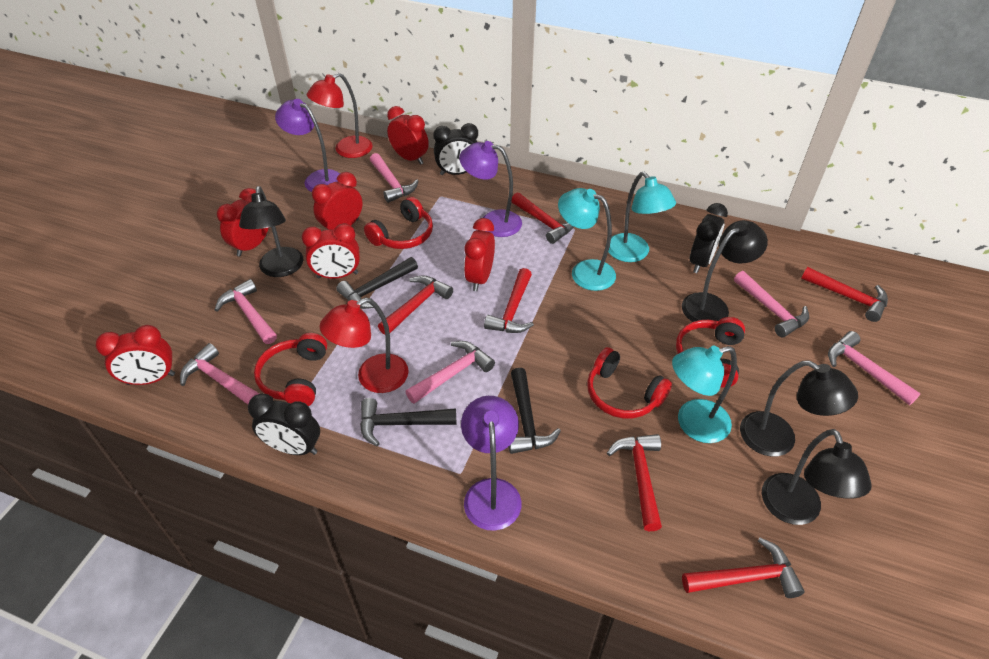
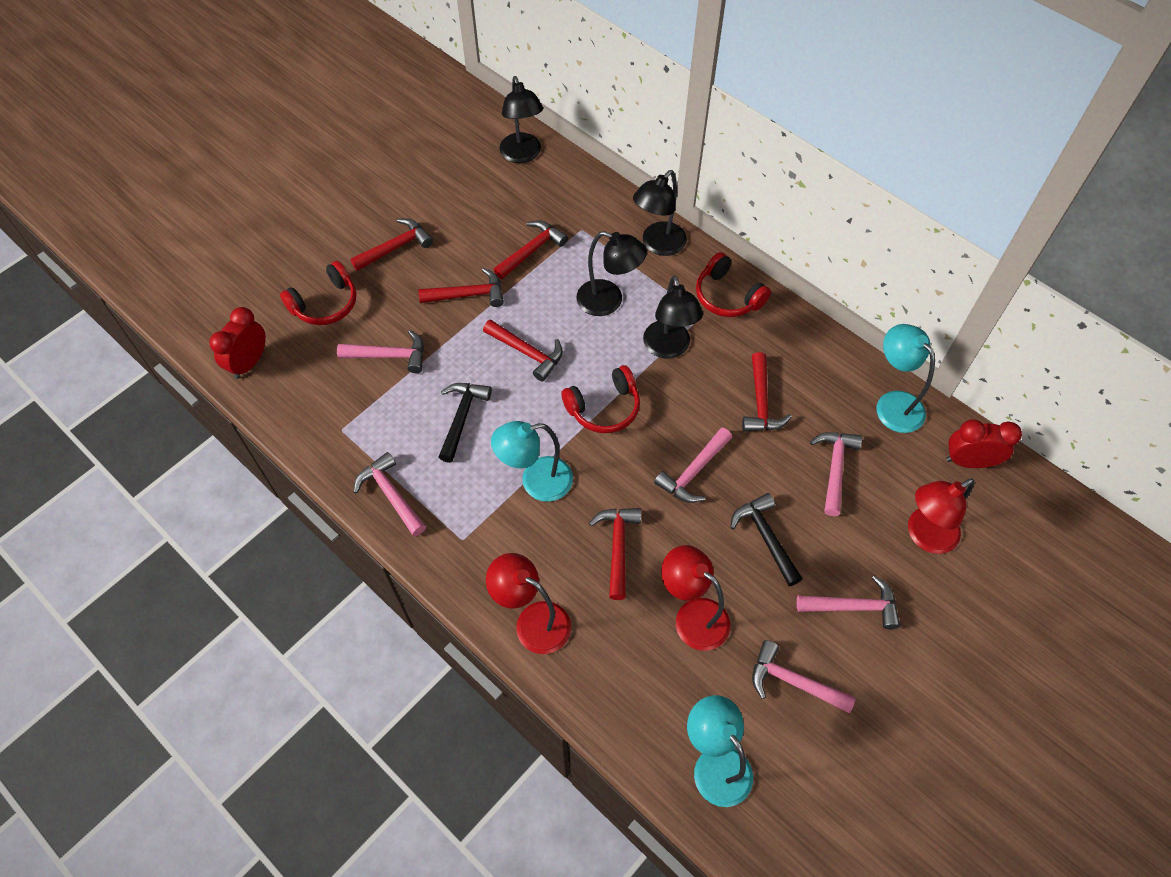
black clock: 3 -> 0
black hammer: 3 -> 2
purple lamp: 3 -> 0
red clock: 6 -> 2
red headphones: 4 -> 3
red lamp: 2 -> 3

